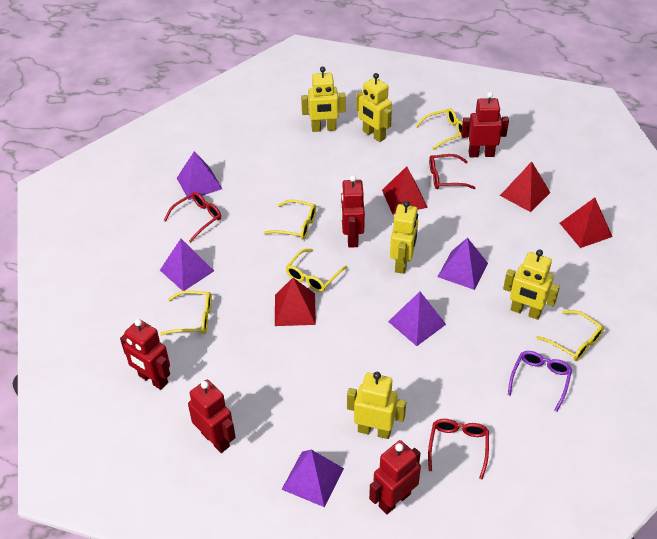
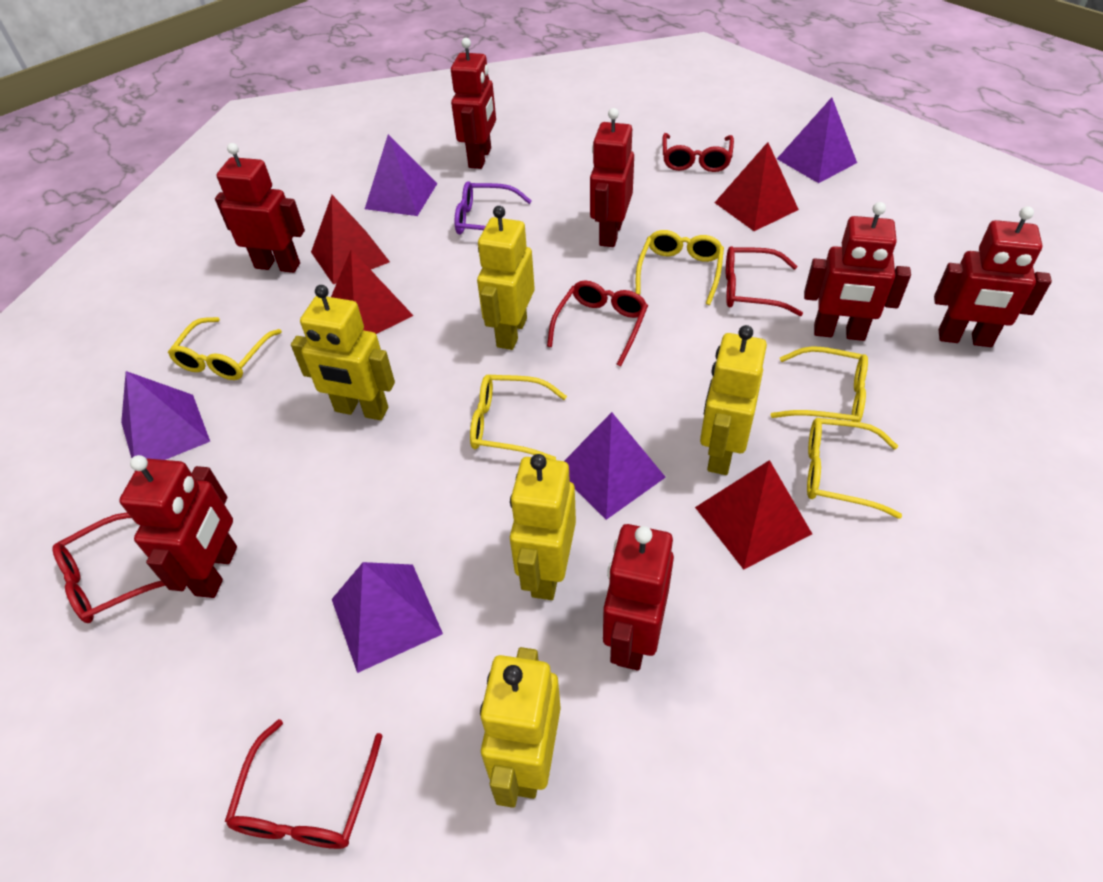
red glasses: 3 -> 5
red robot: 5 -> 7

